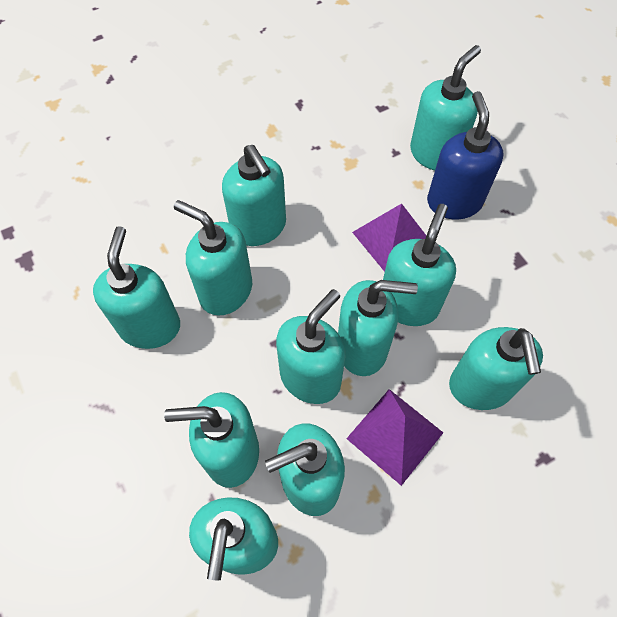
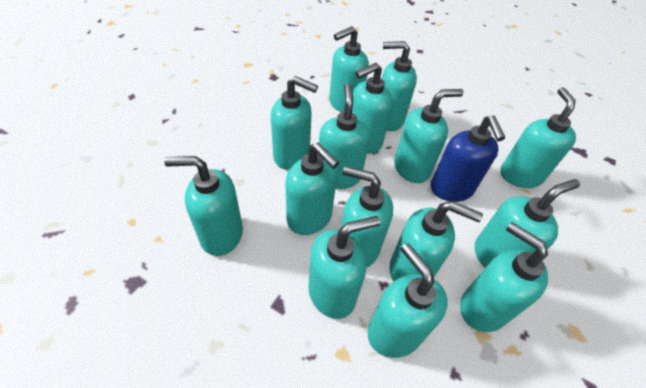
purple pyramid: 2 -> 0
turquoise soap dispenser: 11 -> 15

